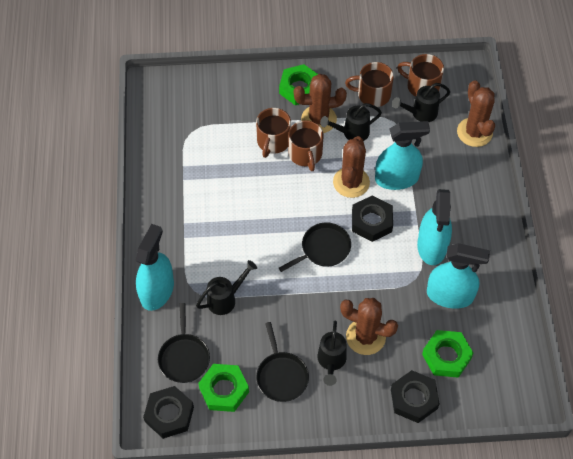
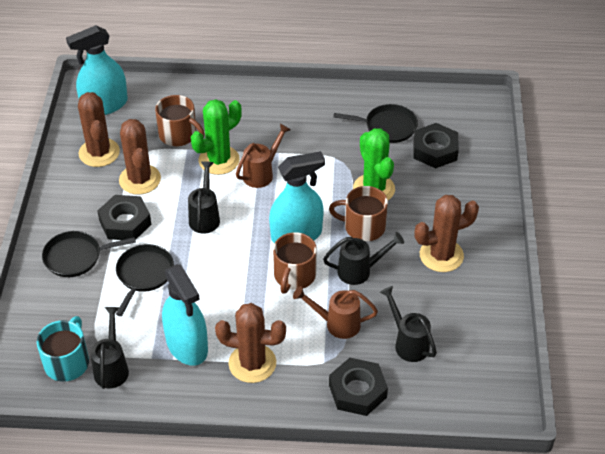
brown mug: 4 -> 3
brown watering can: 0 -> 2
green cactus: 0 -> 2
green nut: 3 -> 0
turquoise mug: 0 -> 1
turquoise spray bottle: 4 -> 3

